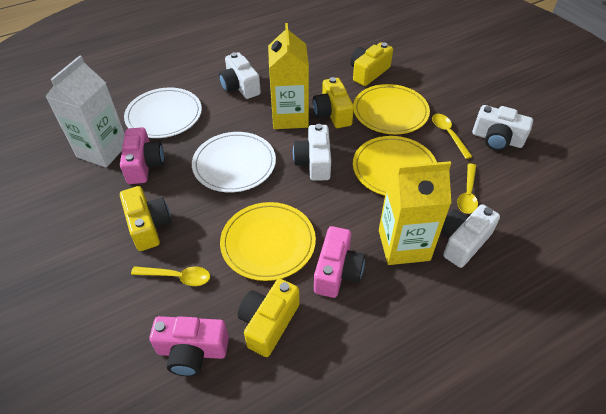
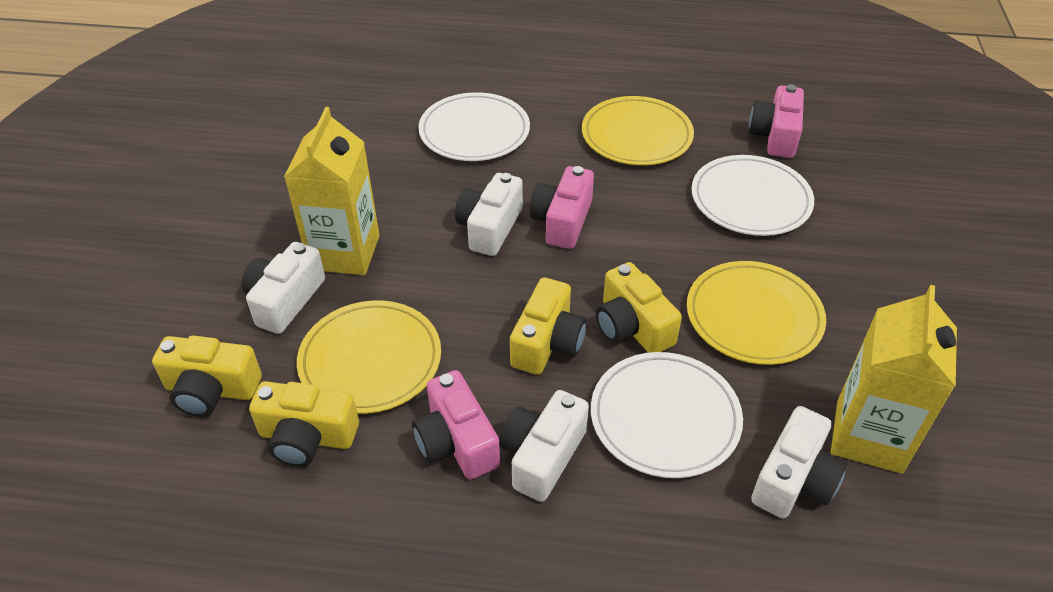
white carton: 1 -> 0
white plate: 2 -> 3
yellow spoon: 3 -> 0

